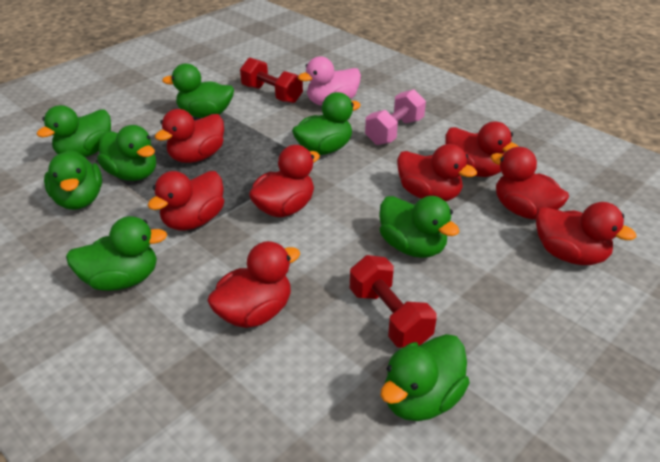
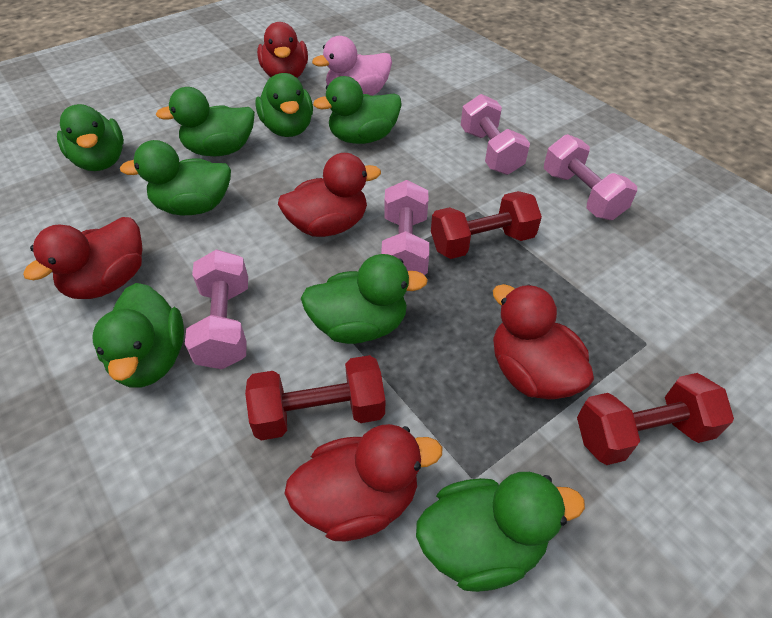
pink dumbbell: 1 -> 4
red duck: 8 -> 5
red dumbbell: 2 -> 3

